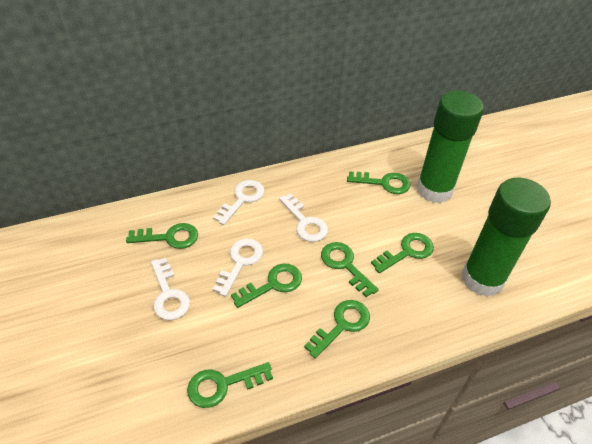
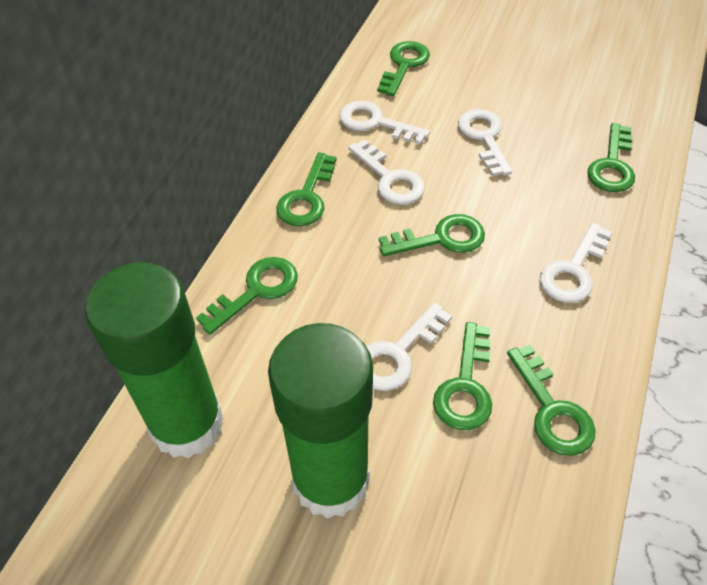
white key: 4 -> 5

